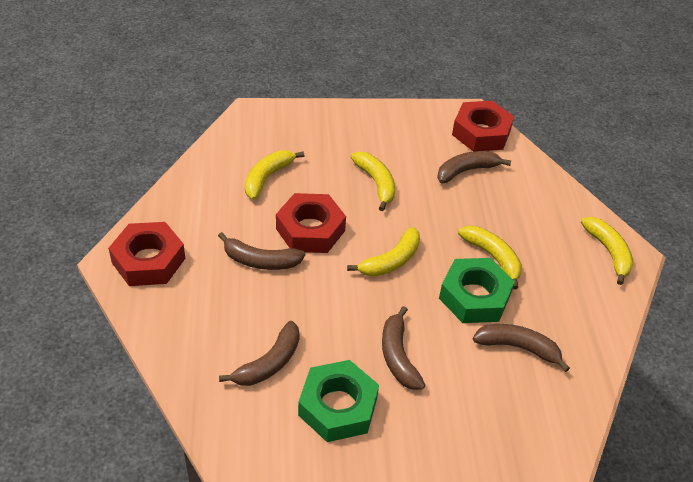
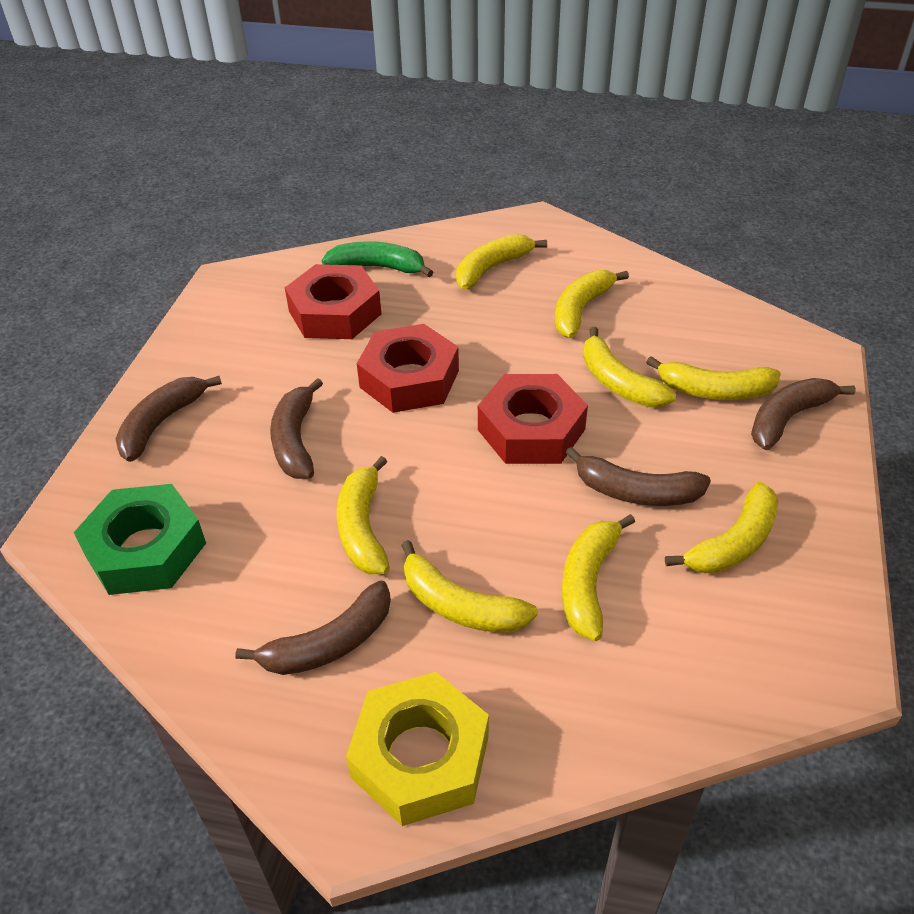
green banana: 0 -> 1
green nut: 2 -> 1
yellow banana: 5 -> 8
yellow nut: 0 -> 1

